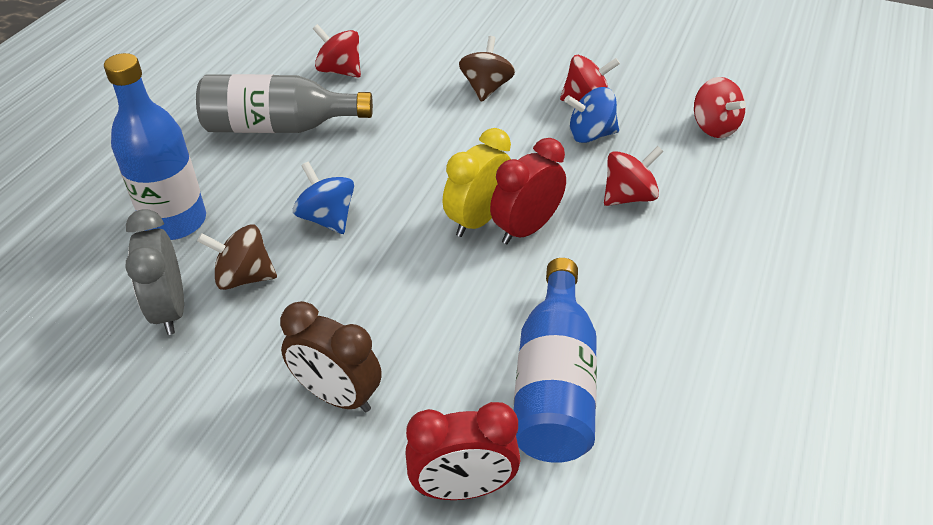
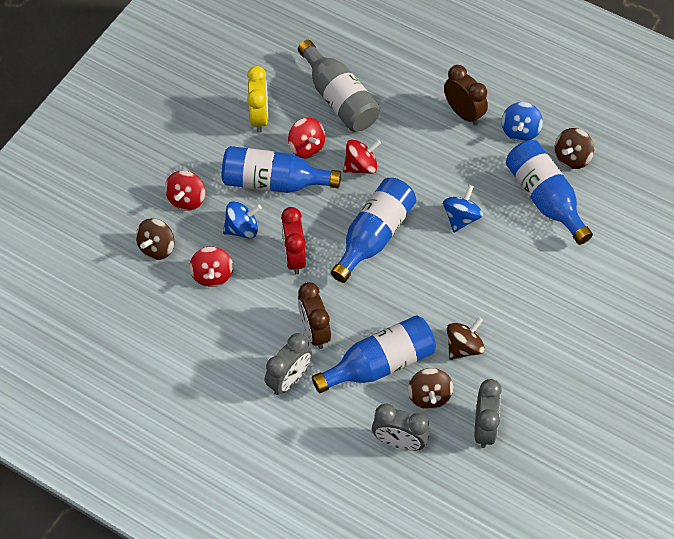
blue bottle: 2 -> 4
blue spinning top: 2 -> 3
brown clock: 1 -> 2
brown spinning top: 2 -> 4
grey clock: 1 -> 3
red clock: 2 -> 1

